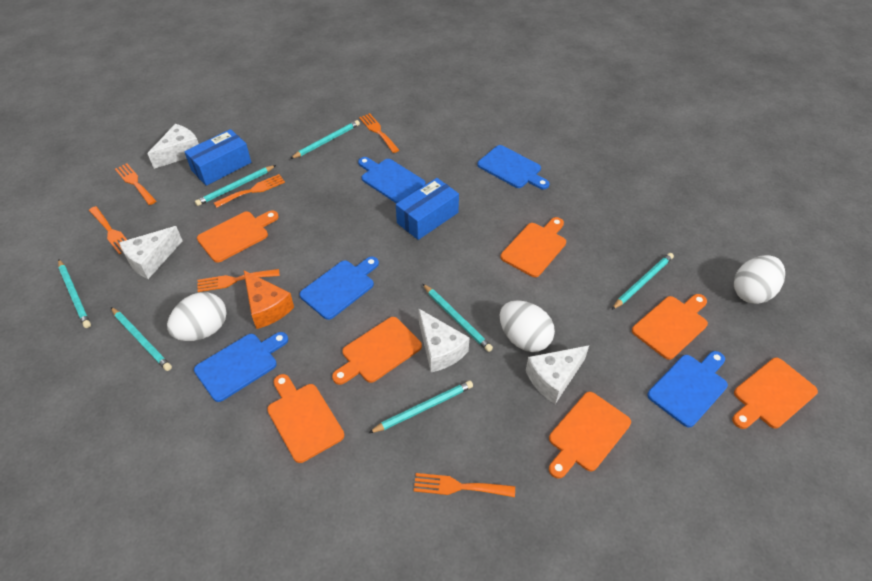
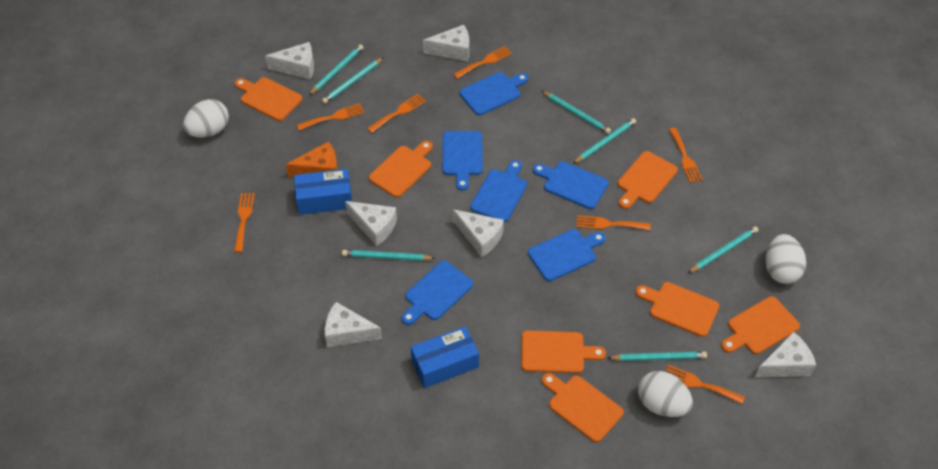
blue cutting board: 5 -> 6
orange fork: 6 -> 7
white cheese: 4 -> 6

